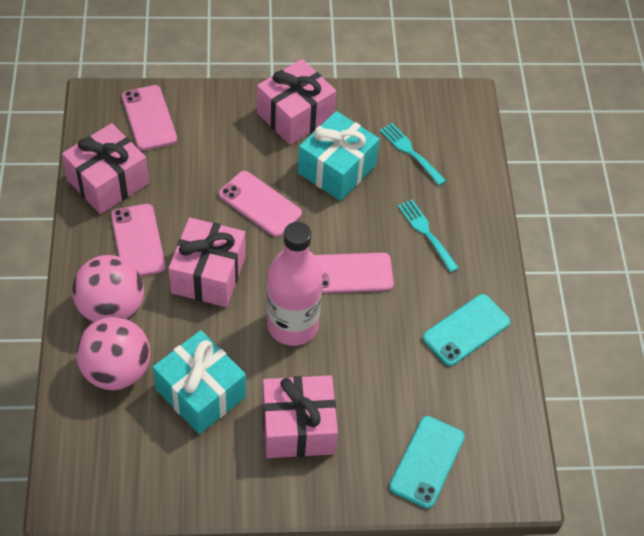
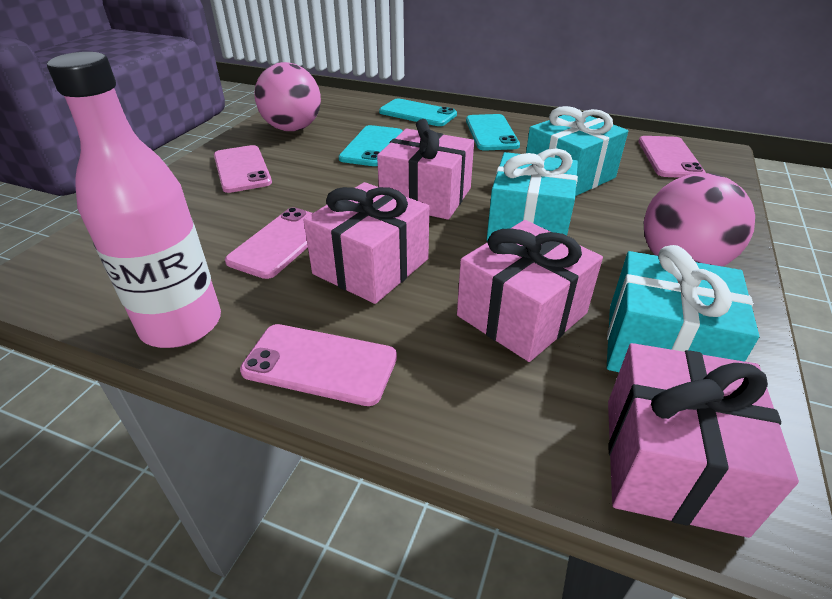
turquoise fork: 2 -> 0
turquoise gift: 2 -> 3
turquoise phone: 2 -> 3

